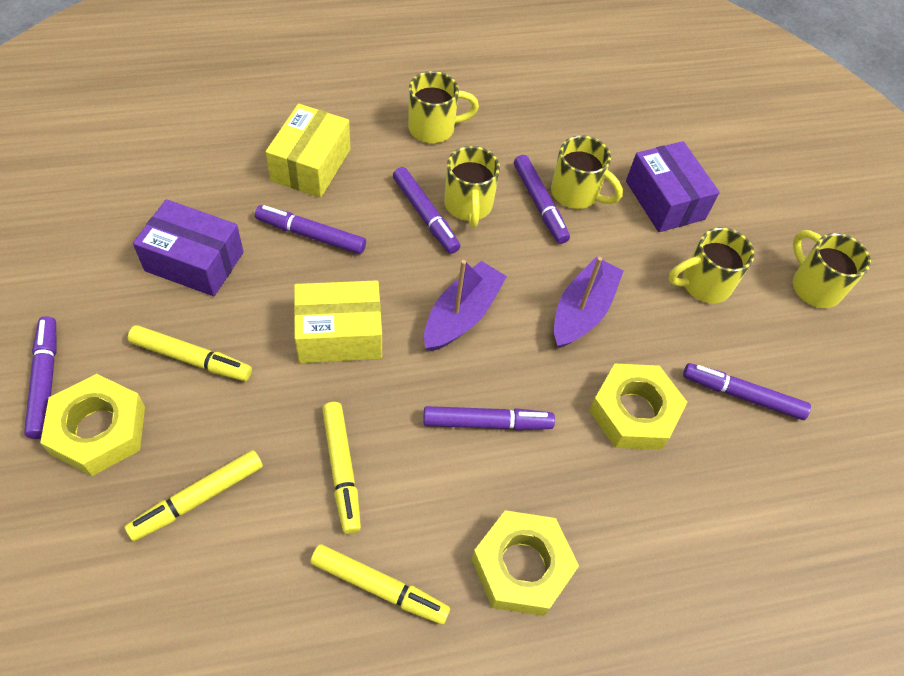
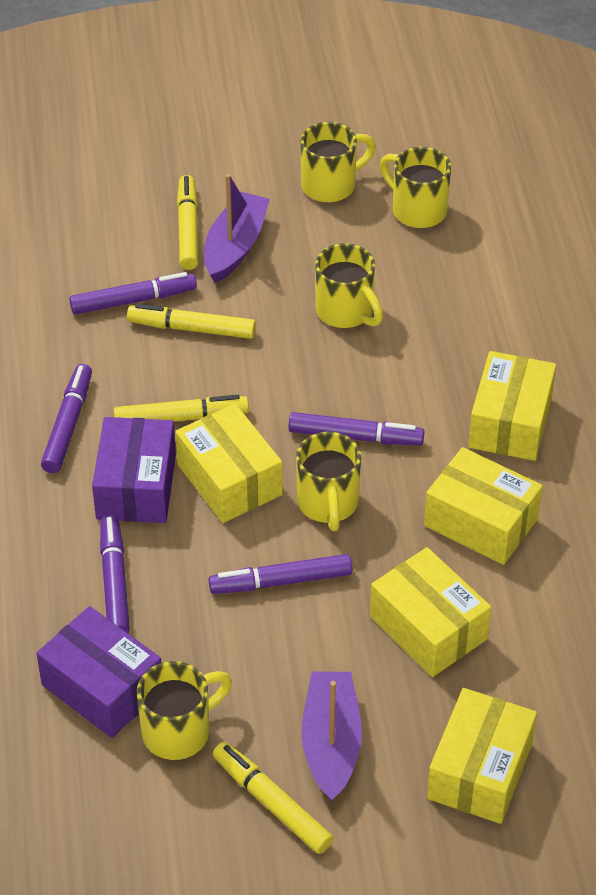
purple marker: 6 -> 5
yellow box: 2 -> 5
yellow nut: 3 -> 0

